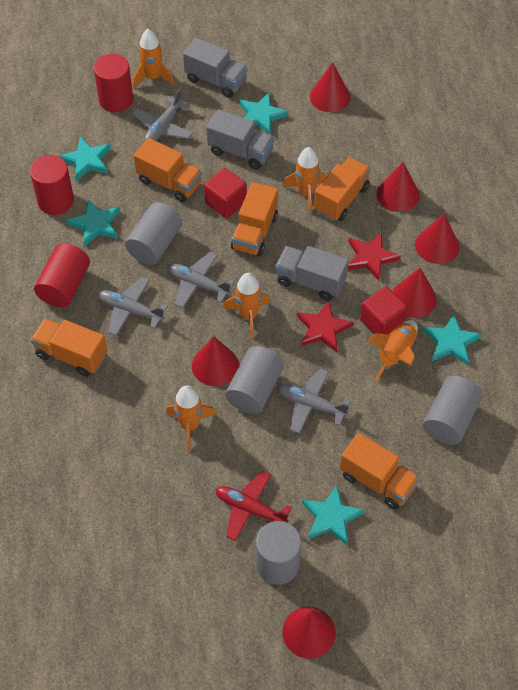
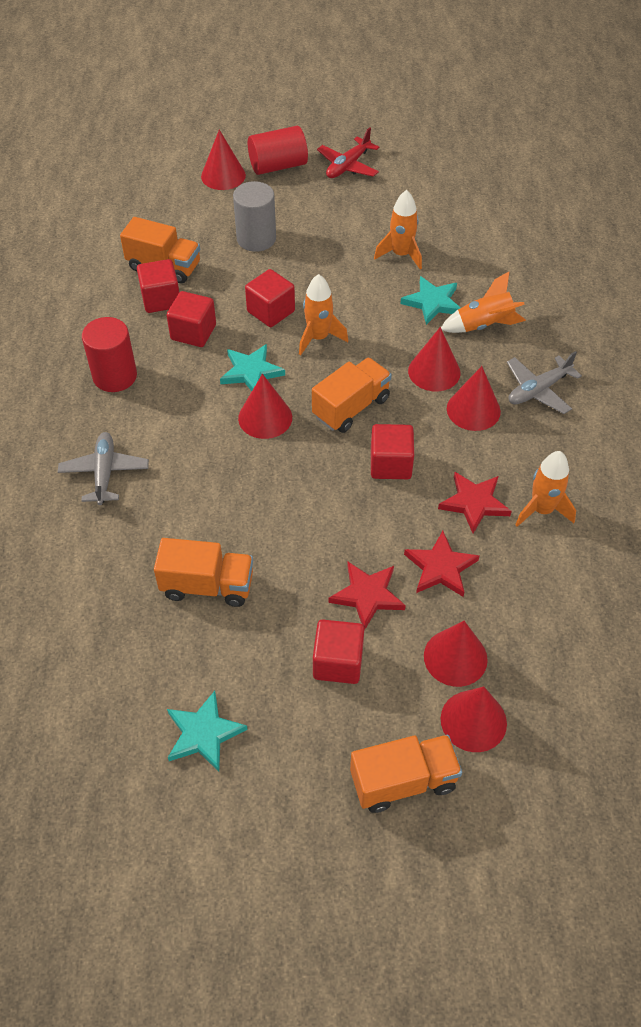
grey cylinder: 4 -> 1
grey plane: 4 -> 2
grey truck: 3 -> 0
orange rocket: 5 -> 4
orange truck: 5 -> 4
red cube: 2 -> 5
red cylinder: 3 -> 2
red star: 2 -> 3
turquoise star: 5 -> 3

